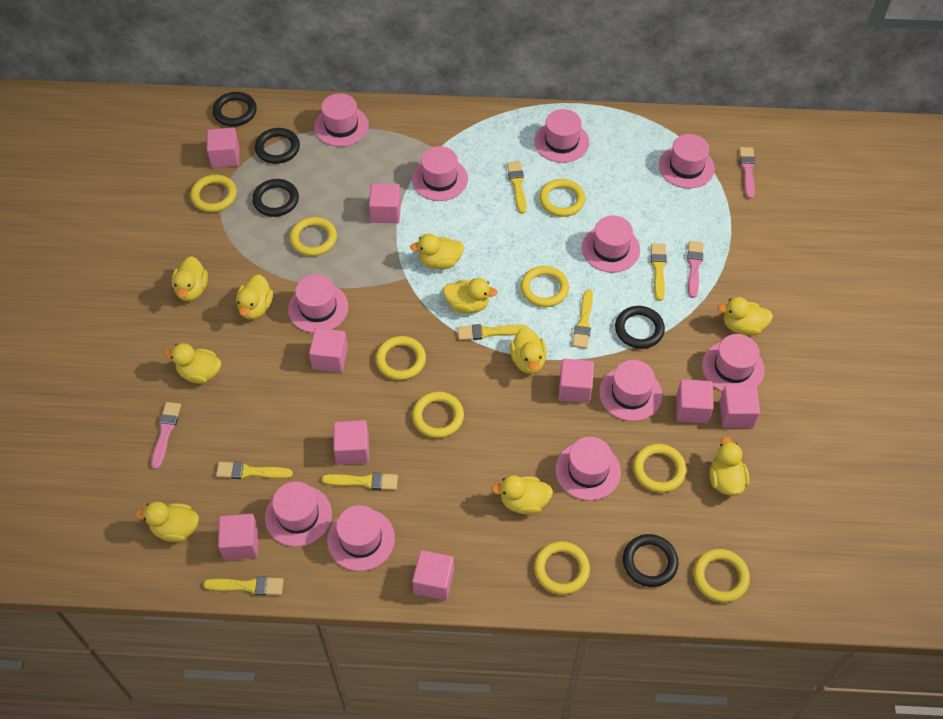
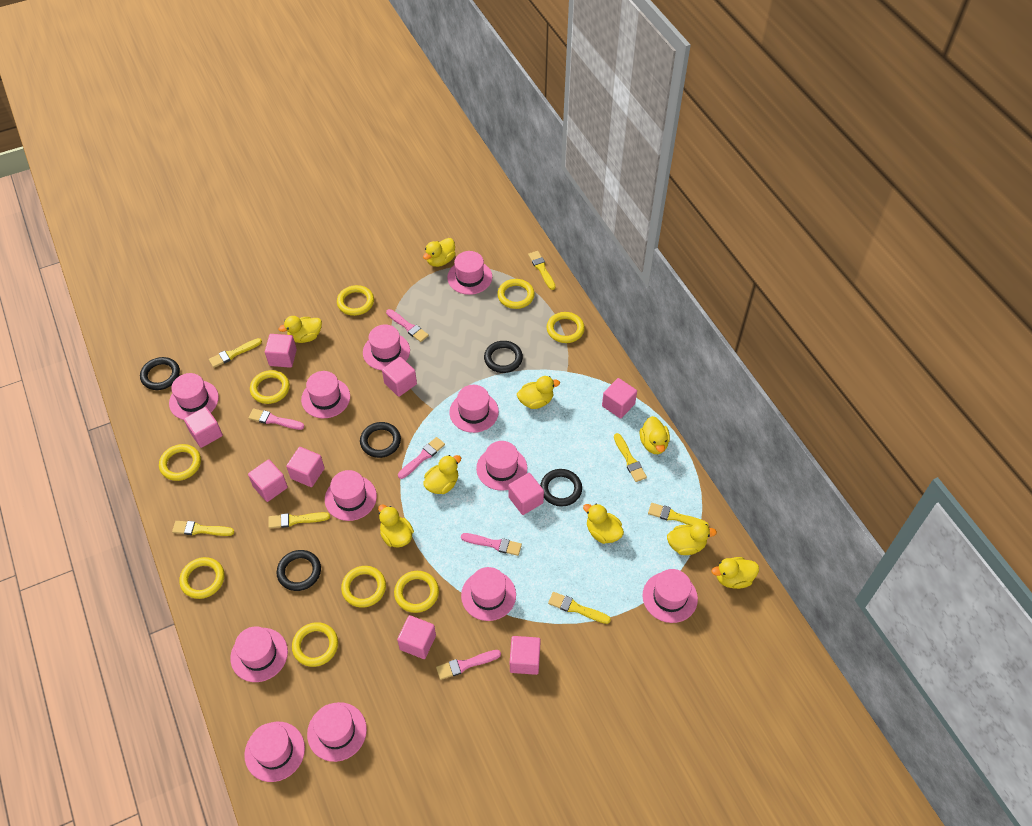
pink brush: 3 -> 5
pink hat: 11 -> 12
yellow duck: 10 -> 9

